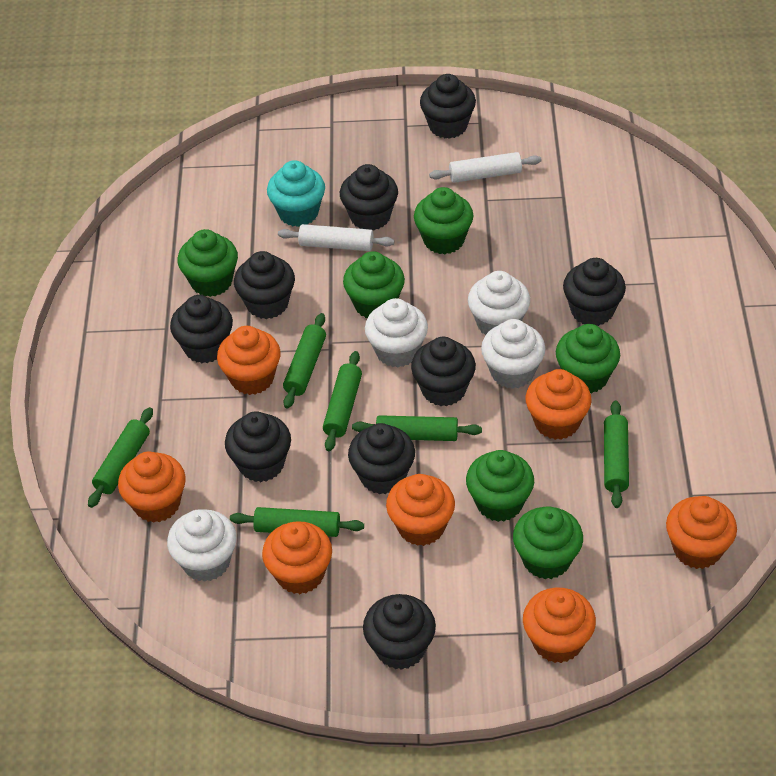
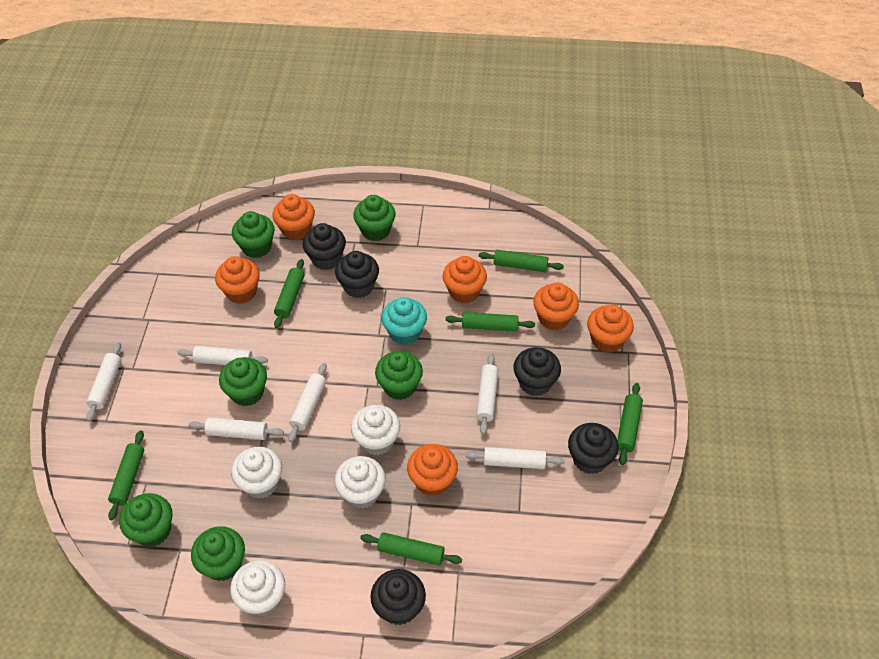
black cupcake: 9 -> 5
orange cupcake: 7 -> 6
white rolling pin: 2 -> 6

